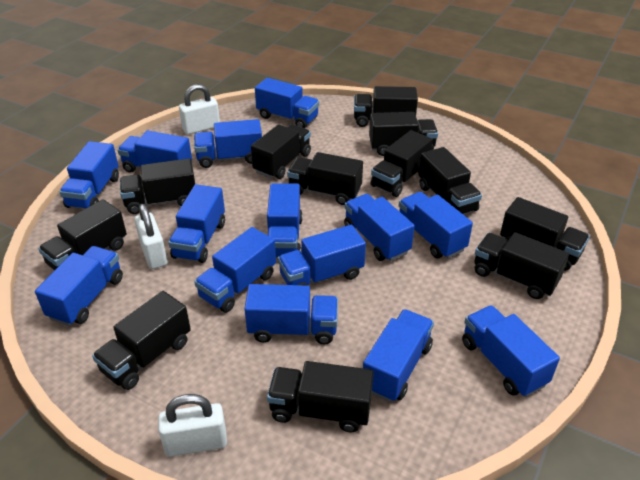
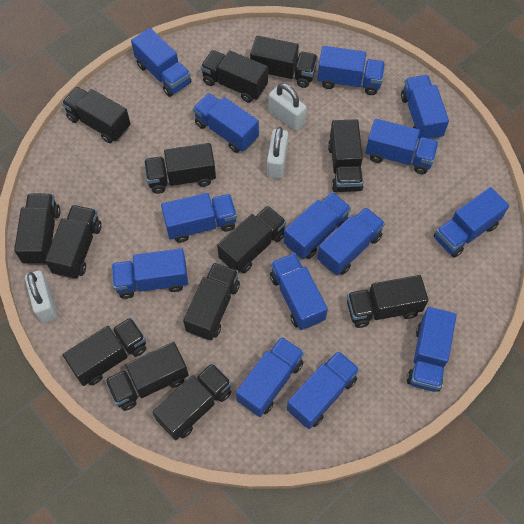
black truck: 12 -> 13

